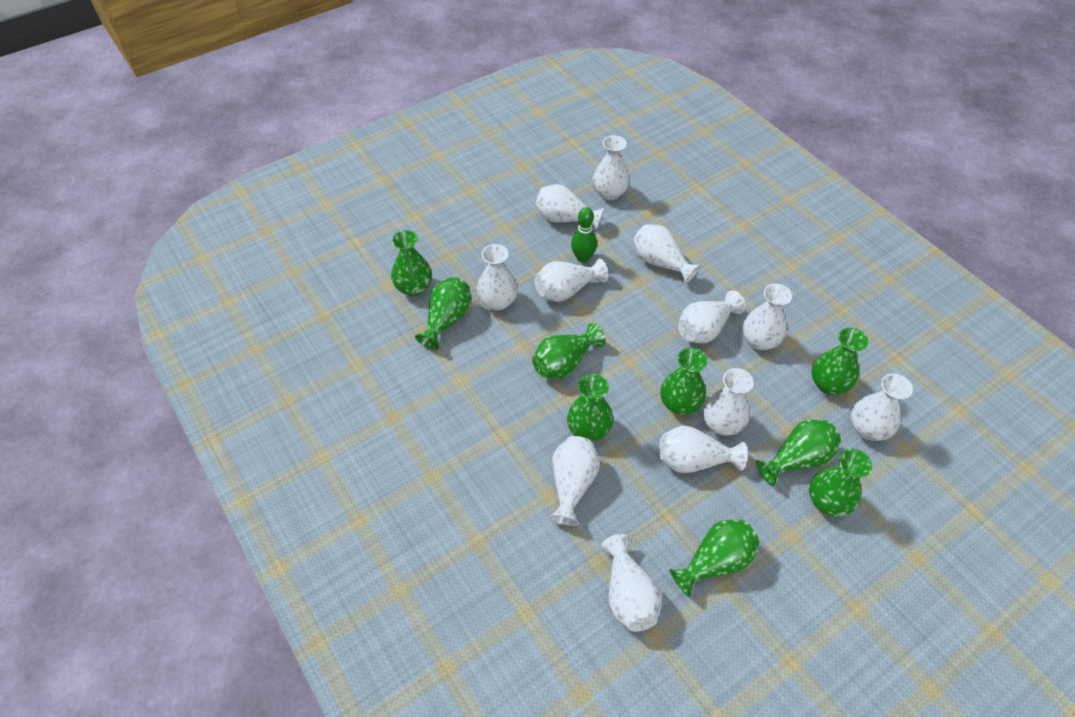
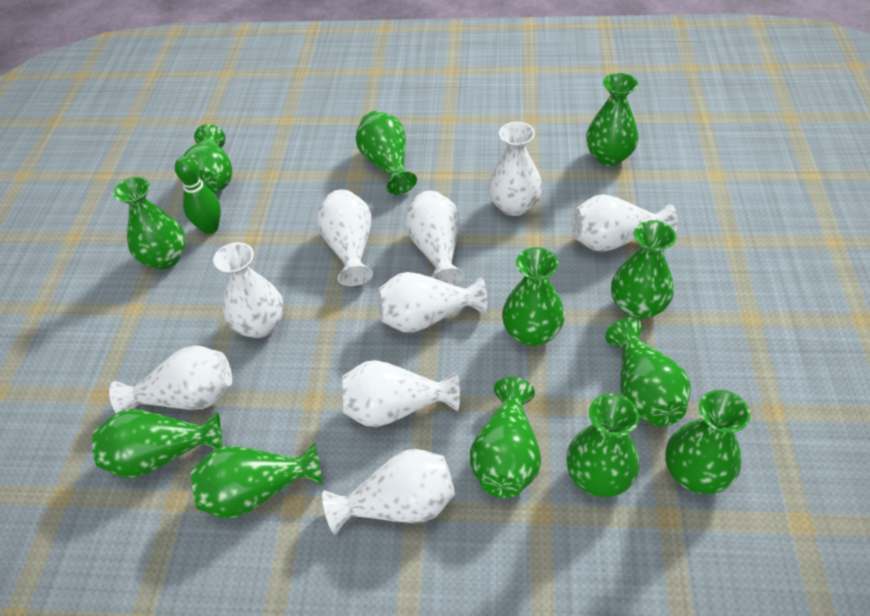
green vase: 9 -> 12
white vase: 12 -> 9

